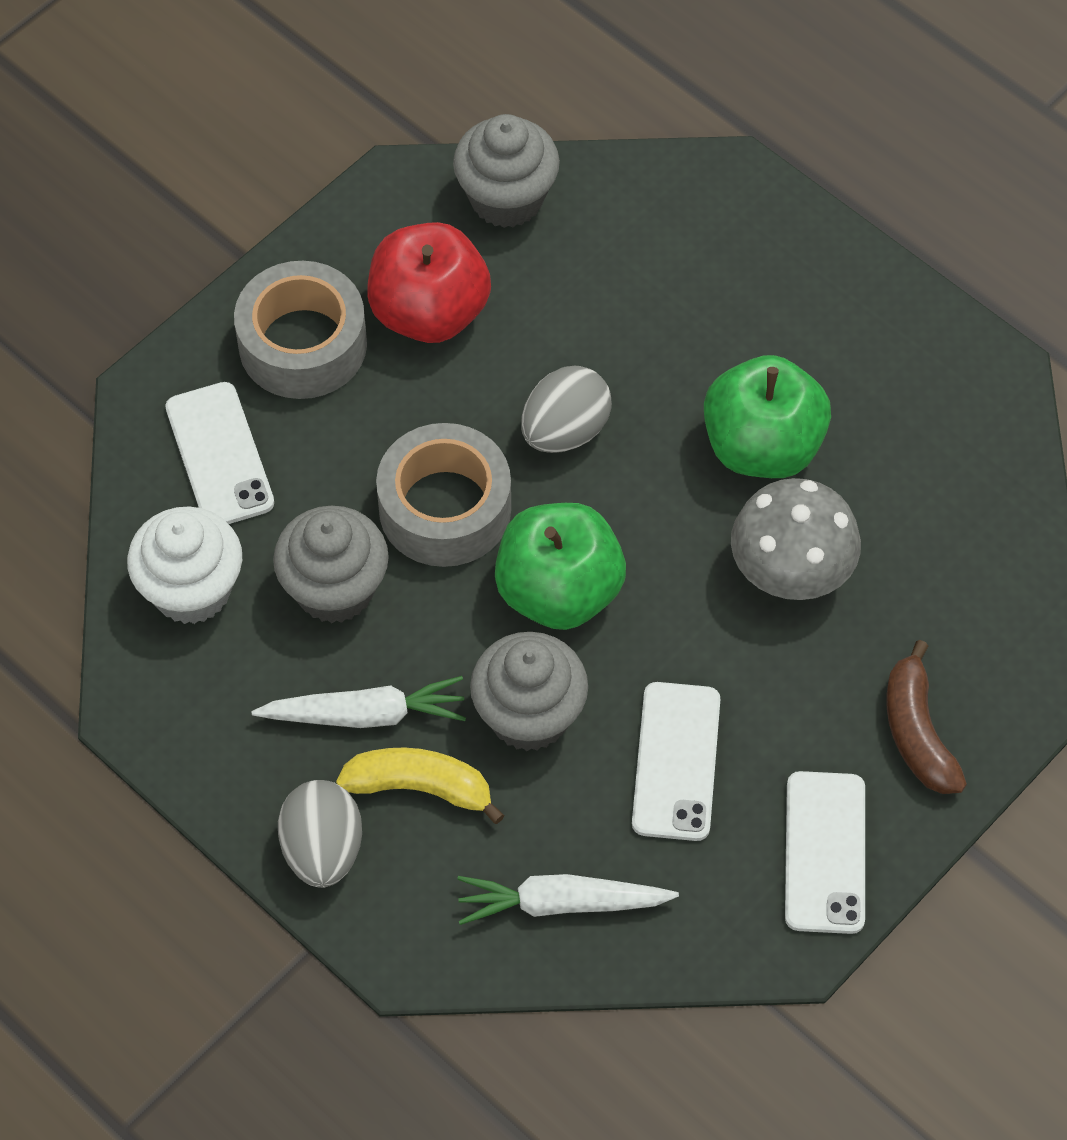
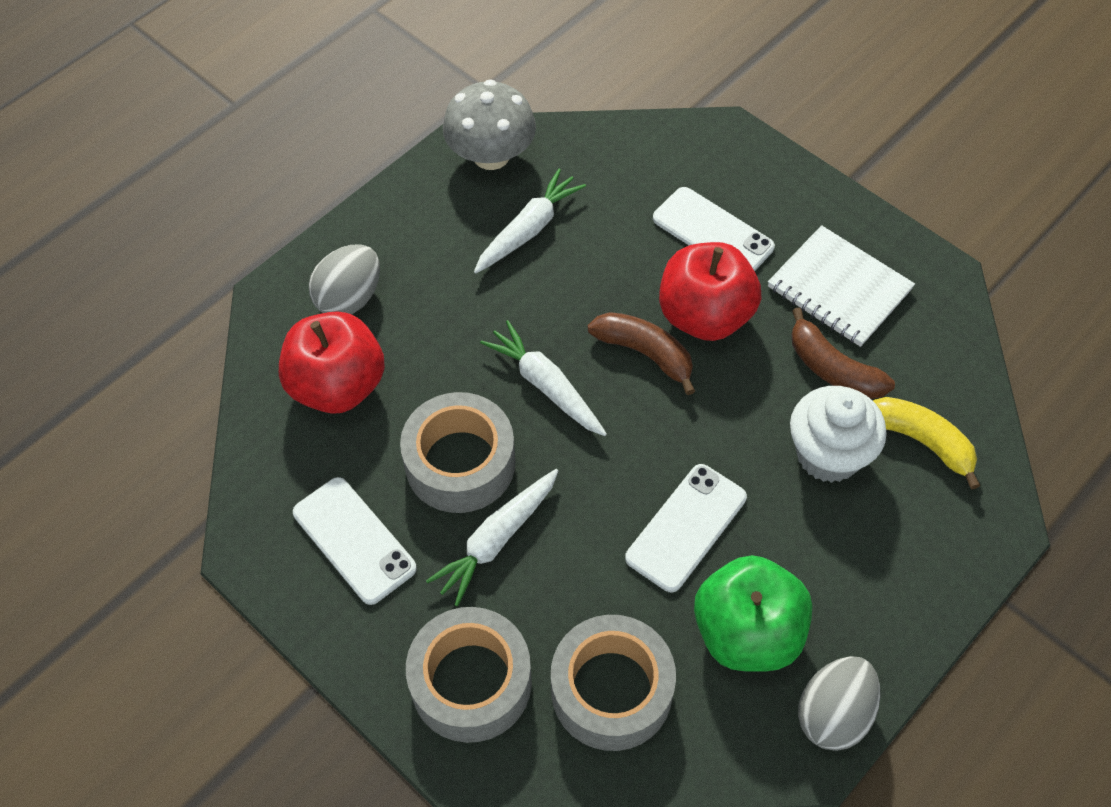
brown banana: 1 -> 2
green apple: 2 -> 1
grey cupcake: 3 -> 0
grey tape: 2 -> 3
red apple: 1 -> 2
white carrot: 2 -> 3
white notebook: 0 -> 1

